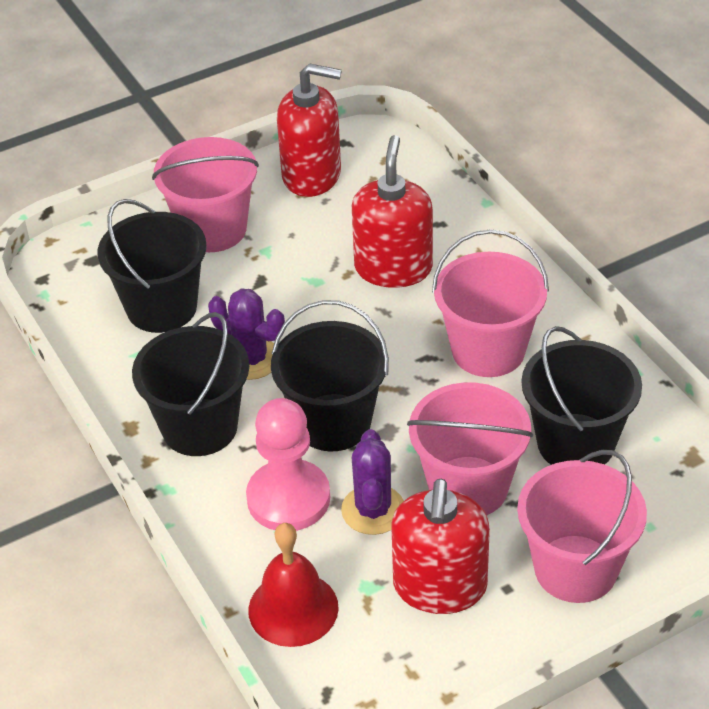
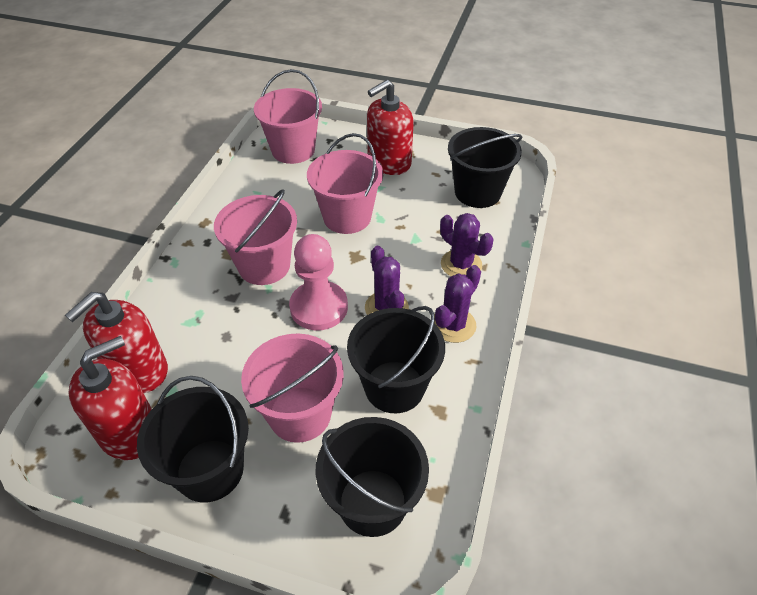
purple cactus: 2 -> 3
red bell: 1 -> 0

